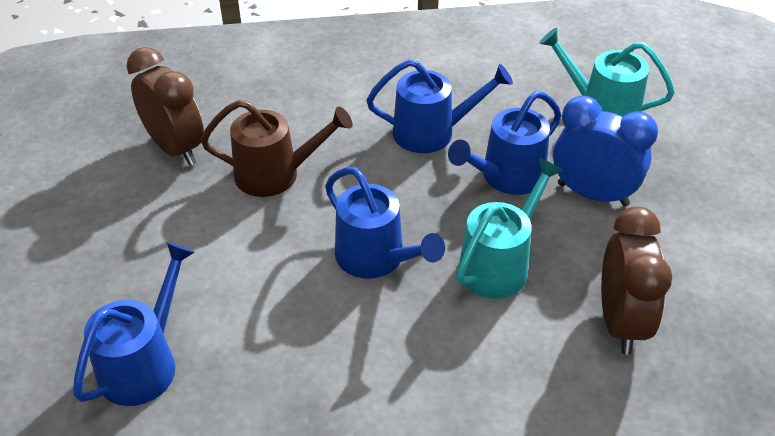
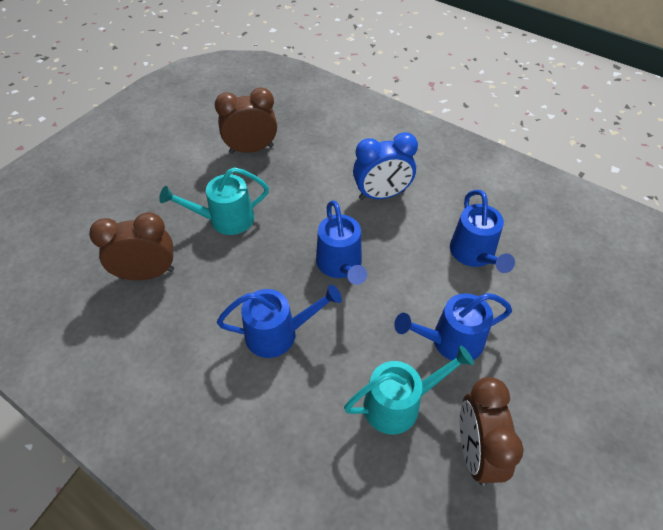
brown clock: 2 -> 3
brown watering can: 1 -> 0

